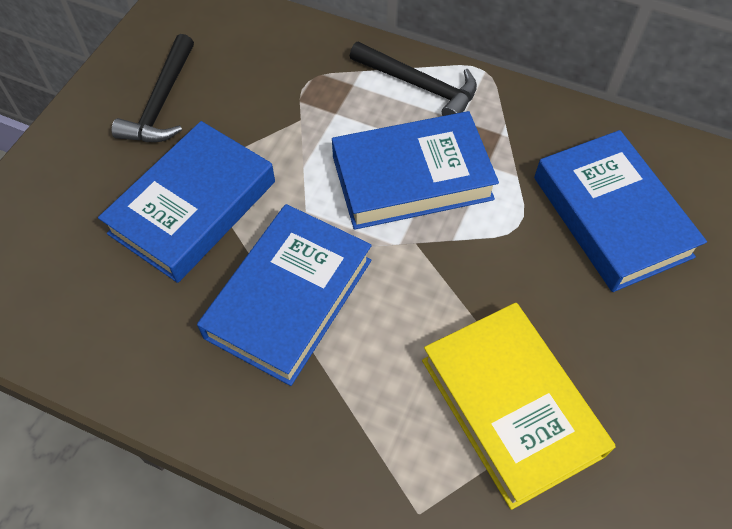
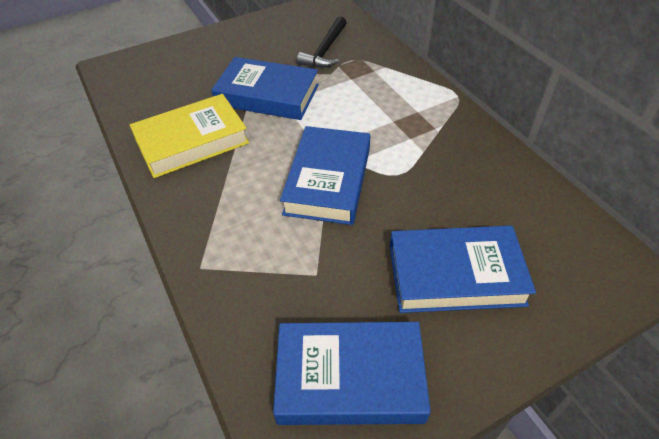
black hammer: 2 -> 1

